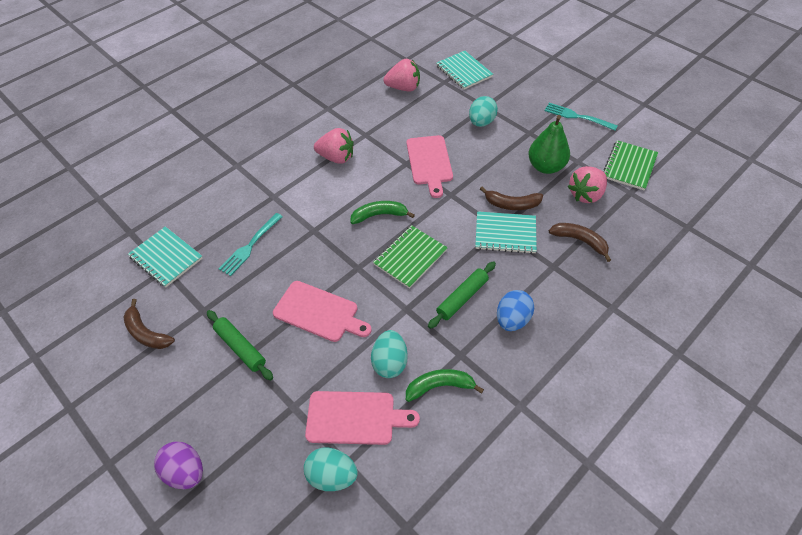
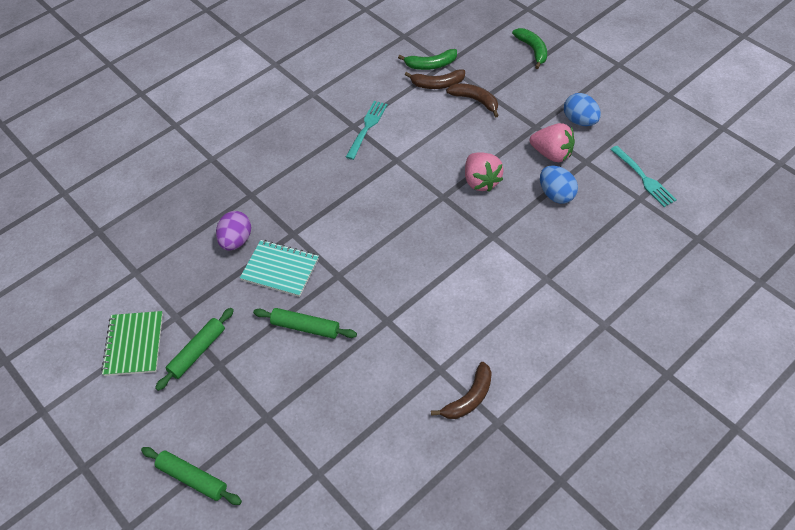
blue egg: 1 -> 2
green notebook: 2 -> 1
green pear: 1 -> 0
green rolling pin: 2 -> 3
pink cutting board: 3 -> 0
pink strawberry: 3 -> 2
turquoise egg: 3 -> 0
turquoise notebook: 3 -> 1

